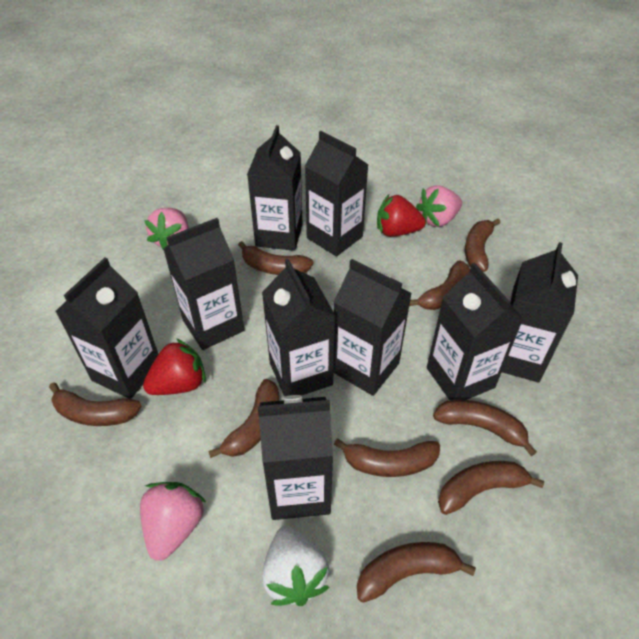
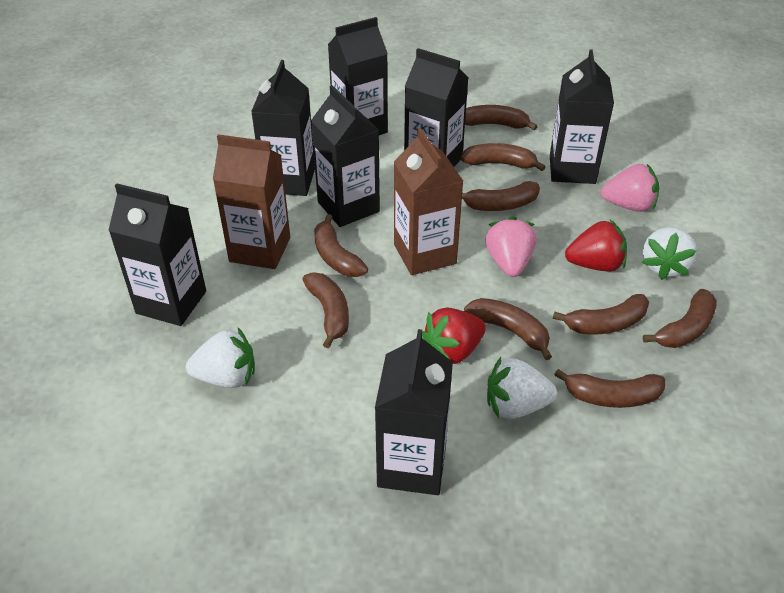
black carton: 9 -> 7
brown carton: 0 -> 2
pink strawberry: 3 -> 2
white strawberry: 1 -> 3

